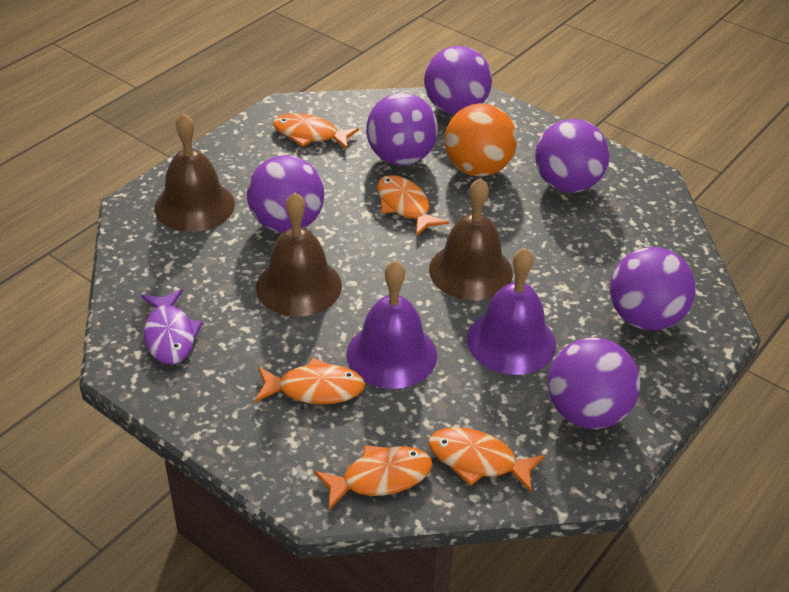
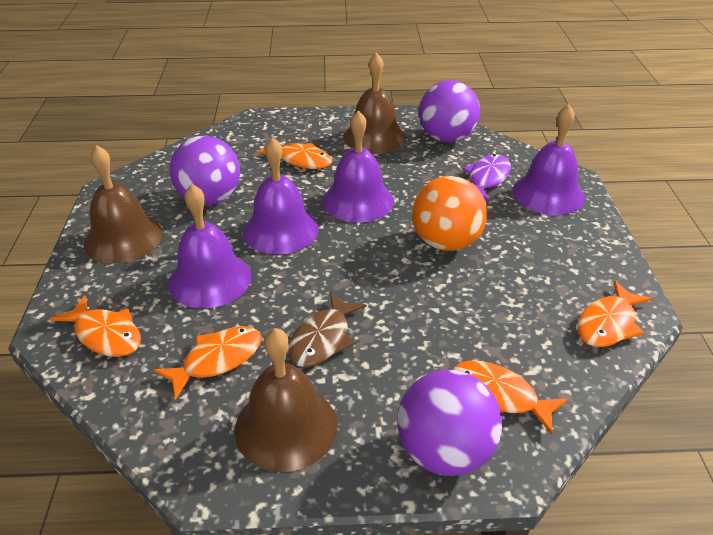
brown fish: 0 -> 1
purple ball: 6 -> 3
purple bell: 2 -> 4

